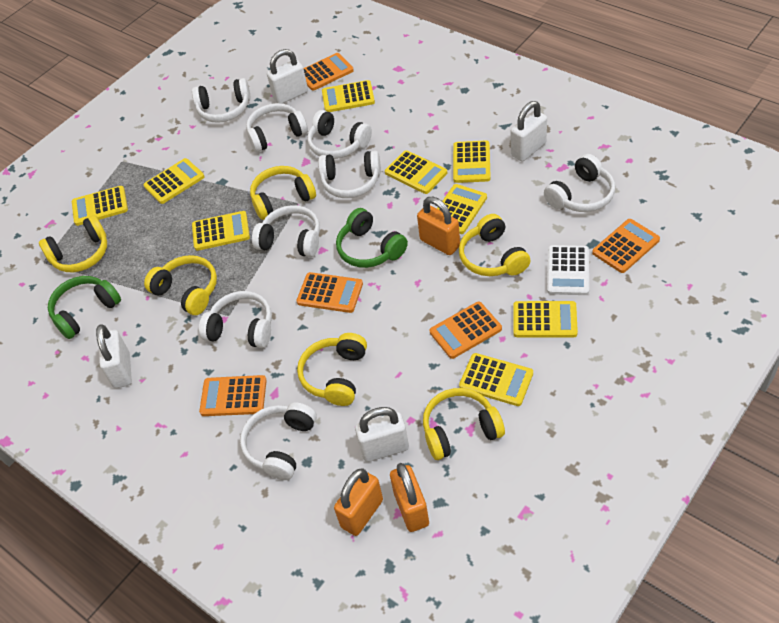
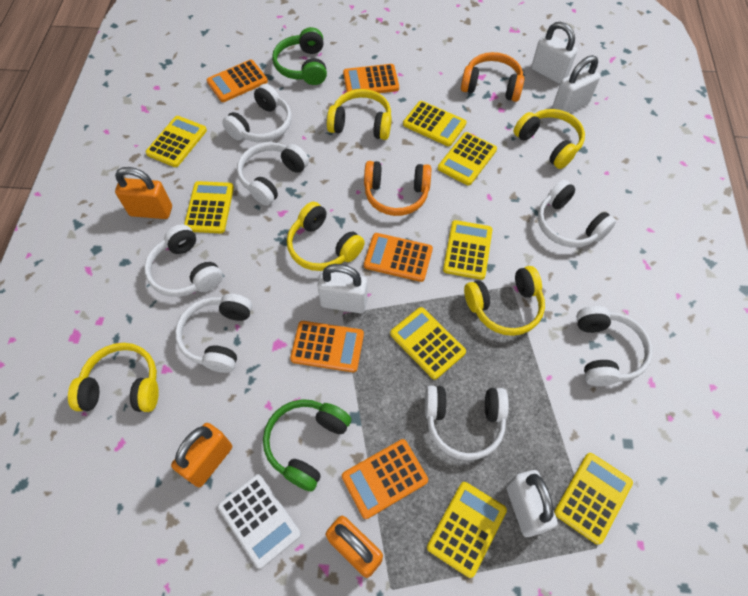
orange headphones: 0 -> 2
white headphones: 8 -> 7
yellow calculator: 9 -> 8
yellow headphones: 6 -> 5

